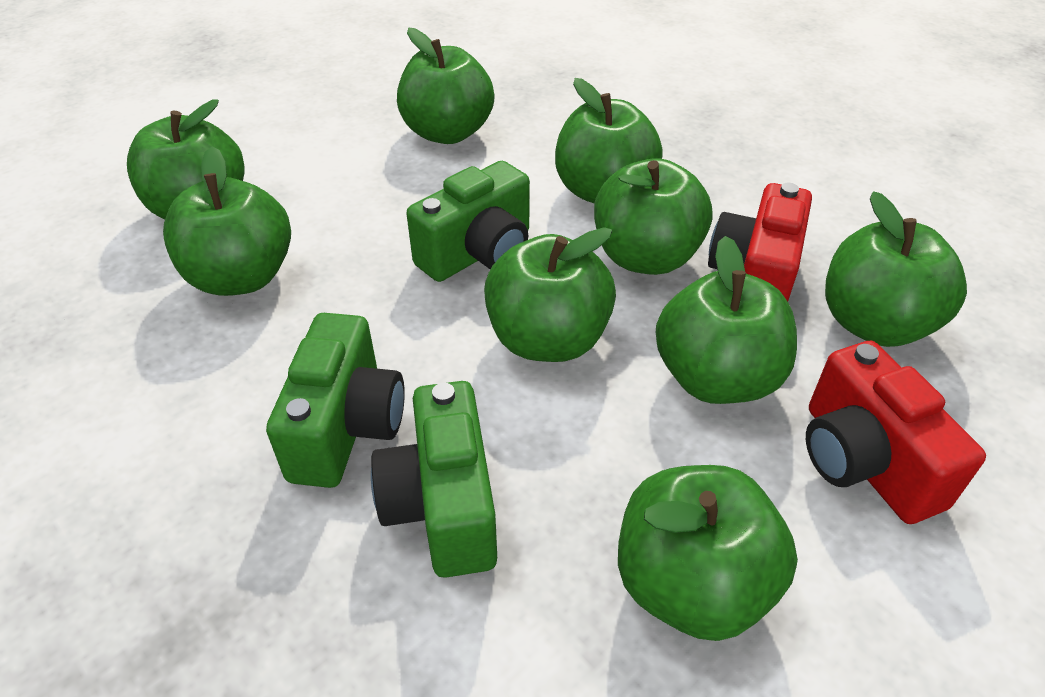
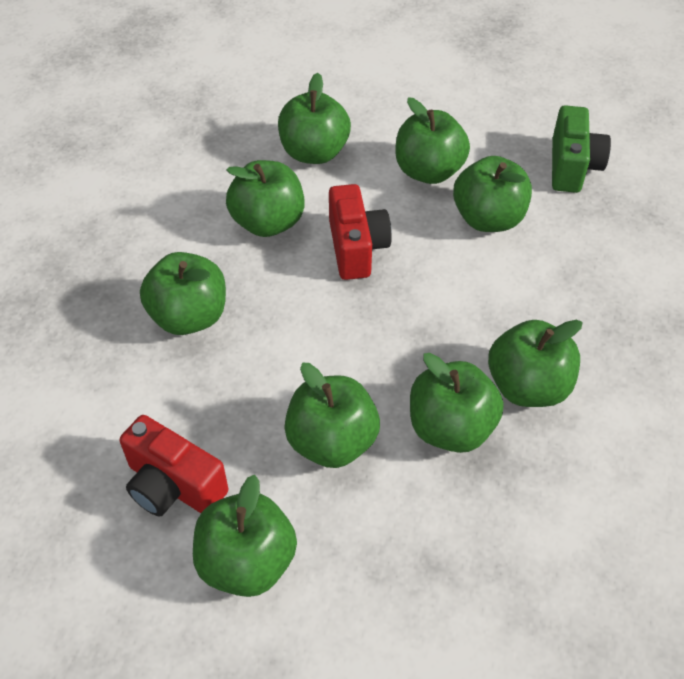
green camera: 3 -> 1

